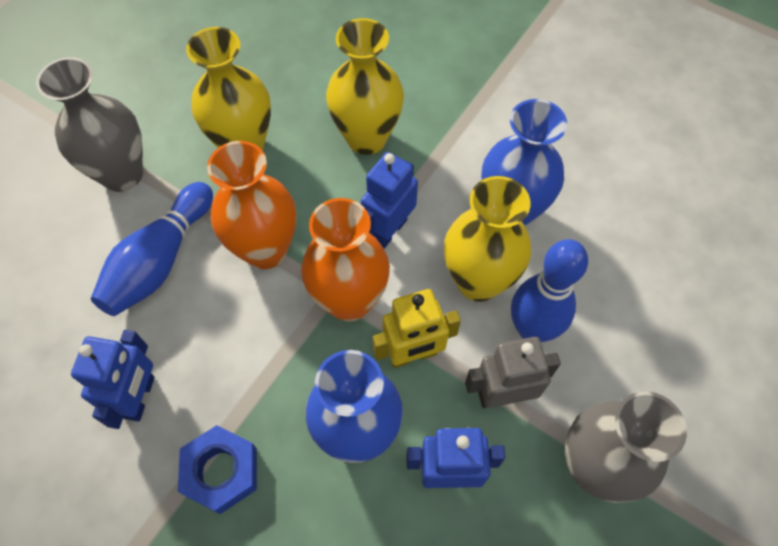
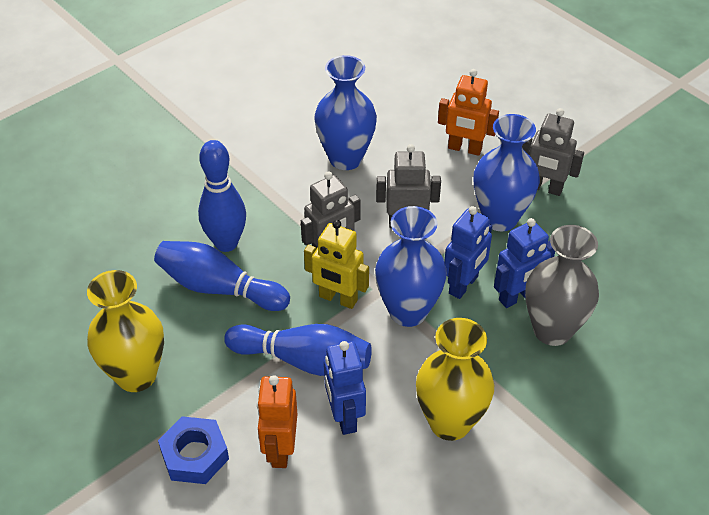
blue bowling pin: 2 -> 3
blue vase: 2 -> 3
grey robot: 1 -> 3
grey vase: 2 -> 1
orange robot: 0 -> 2
orange vase: 2 -> 0
yellow vase: 3 -> 2

